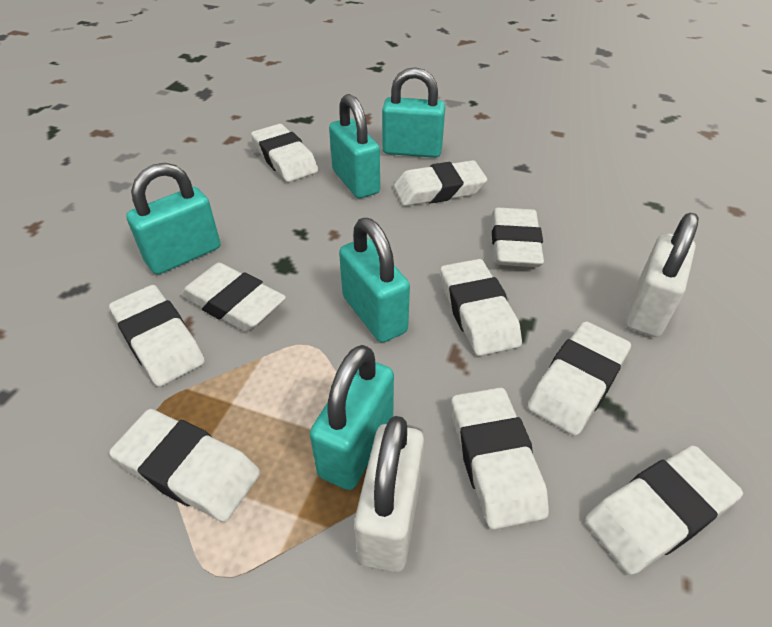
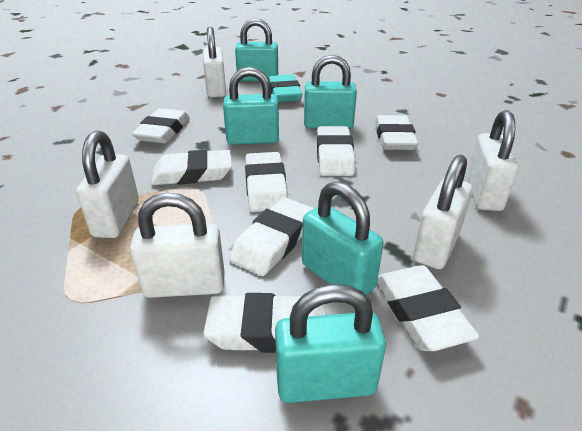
turquoise eraser: 0 -> 1
white eraser: 10 -> 8
white padlock: 2 -> 5

